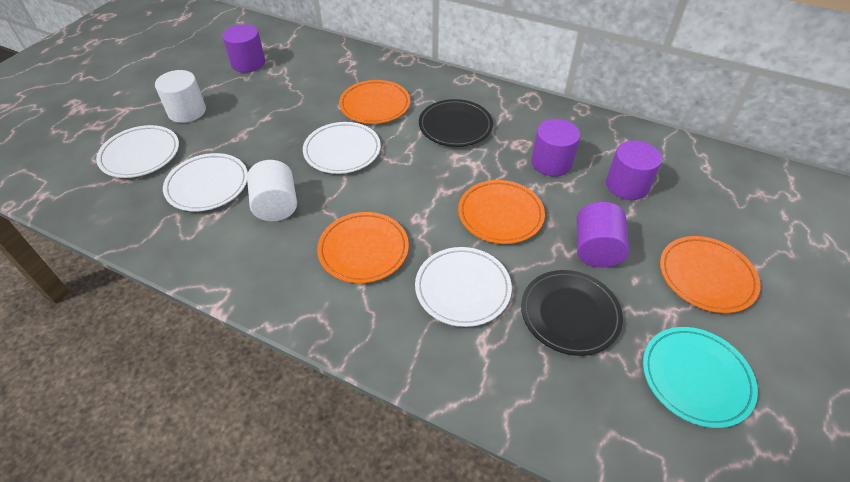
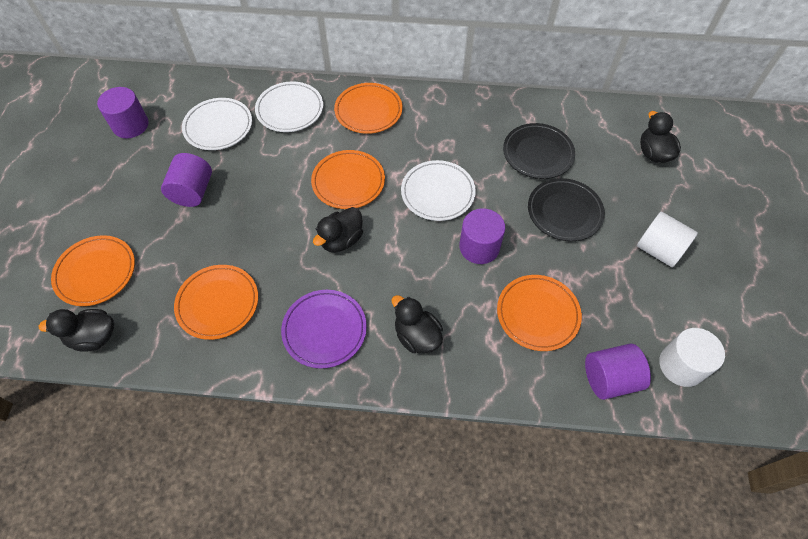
black duck: 0 -> 4
orange plate: 4 -> 5
purple plate: 0 -> 1
turquoise plate: 1 -> 0
white plate: 4 -> 3

